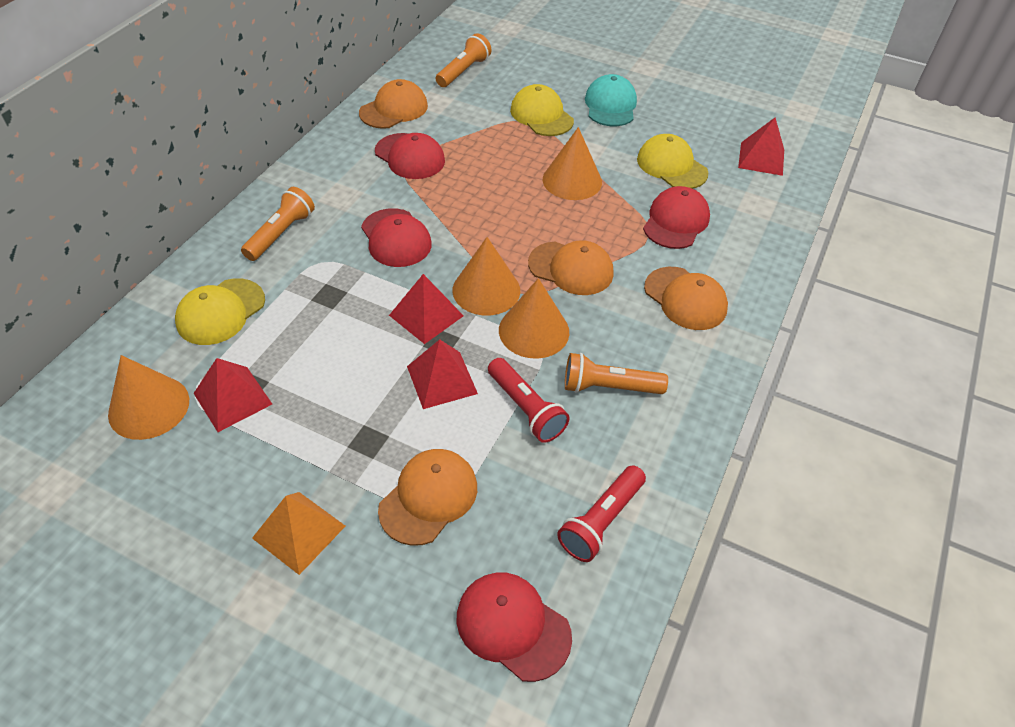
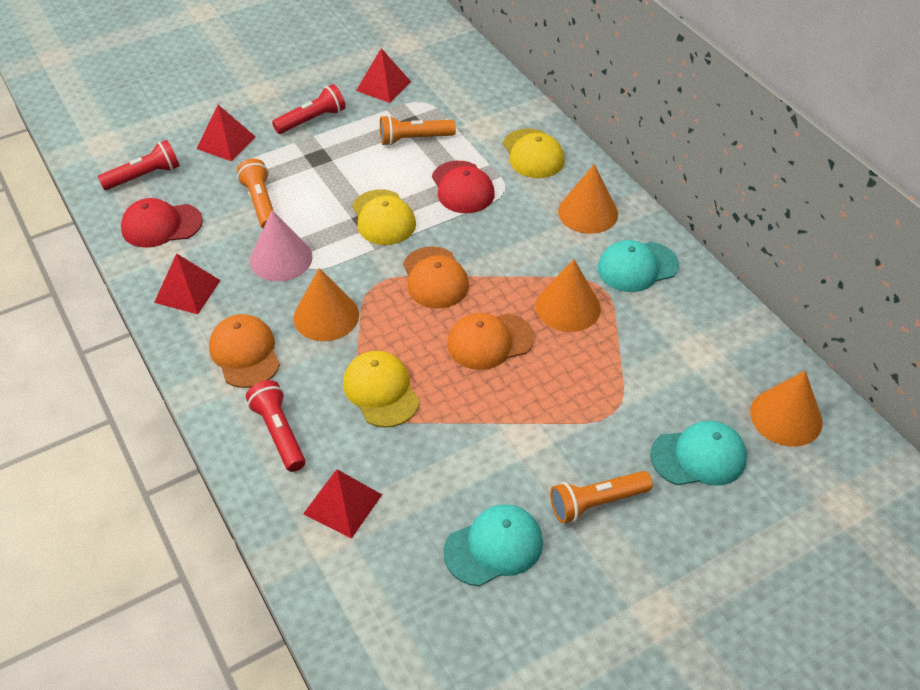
orange cap: 4 -> 3
orange pyramid: 1 -> 0
pink cone: 0 -> 1
red cap: 4 -> 2
red flashlight: 2 -> 3
turquoise cap: 1 -> 3

